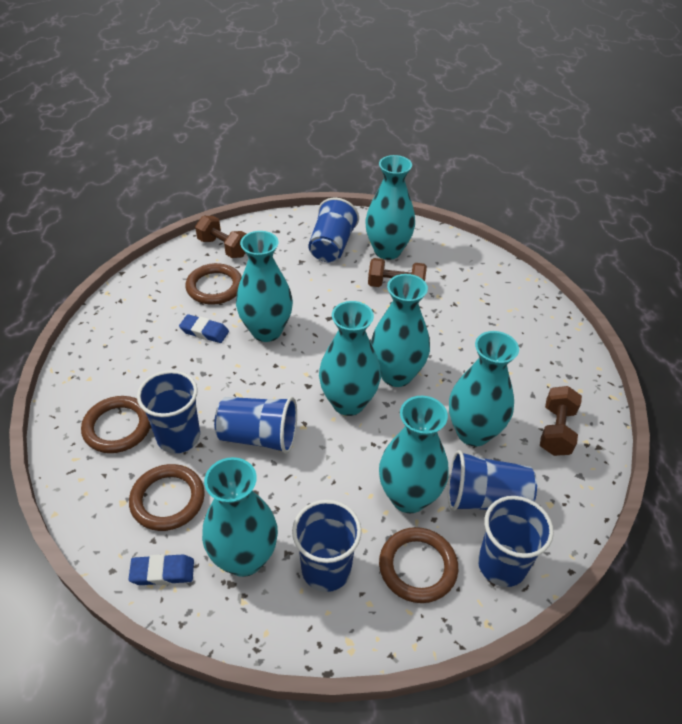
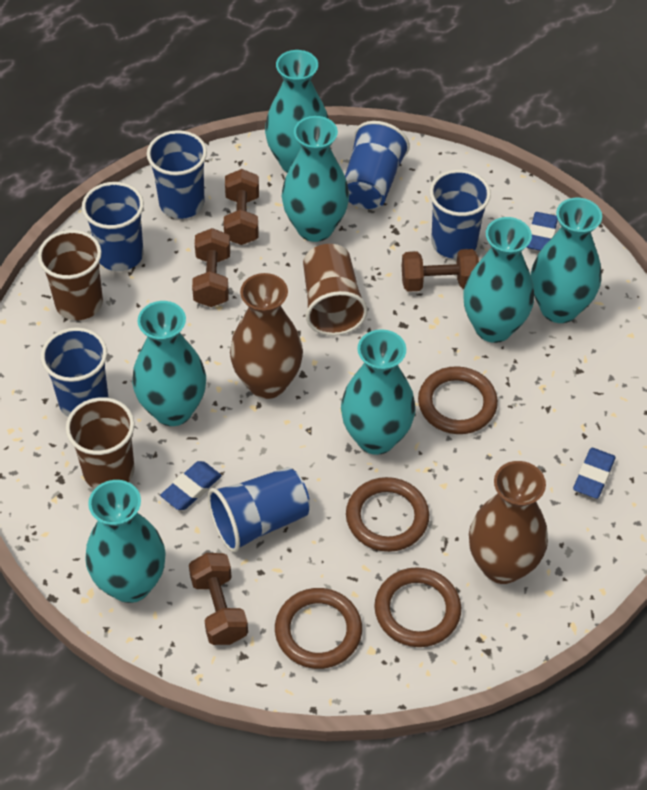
blue eraser: 2 -> 3
brown cup: 0 -> 3
brown dumbbell: 3 -> 4
brown vase: 0 -> 2

